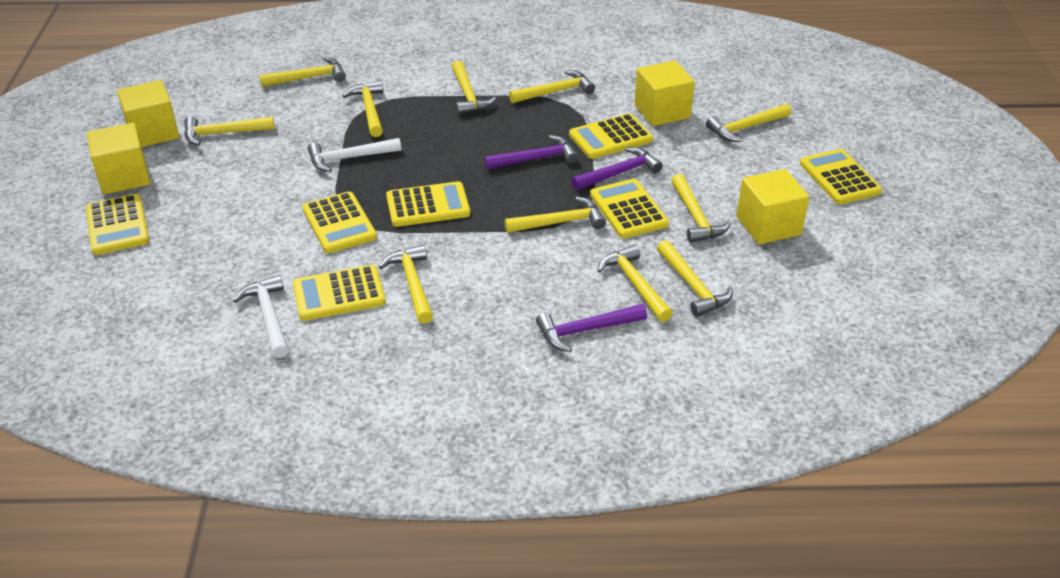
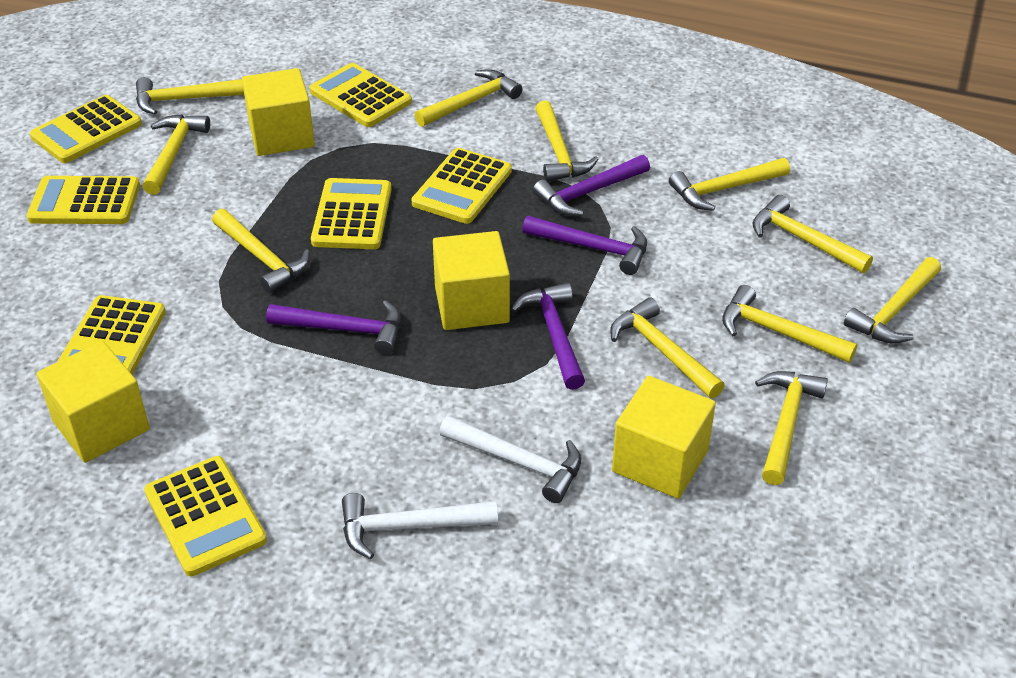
purple hammer: 3 -> 4

